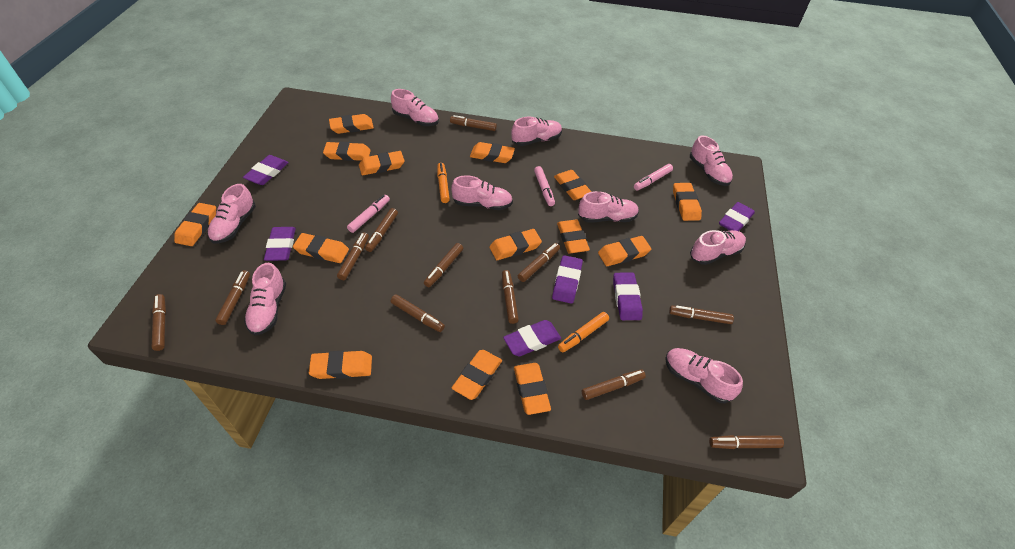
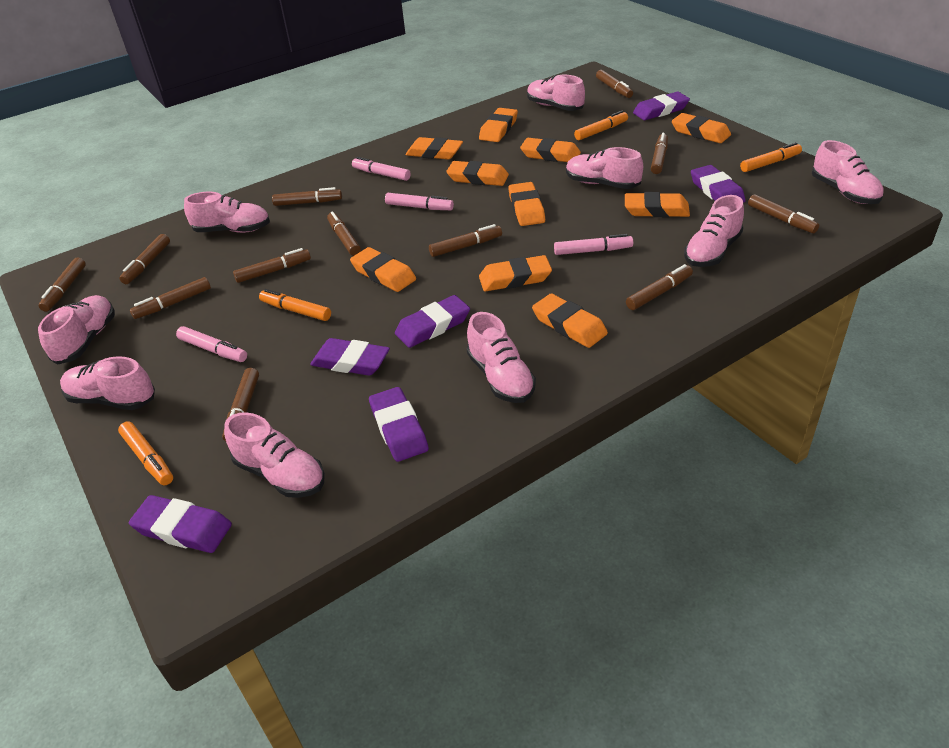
orange eraser: 14 -> 10
orange marker: 2 -> 4
pink marker: 3 -> 4

